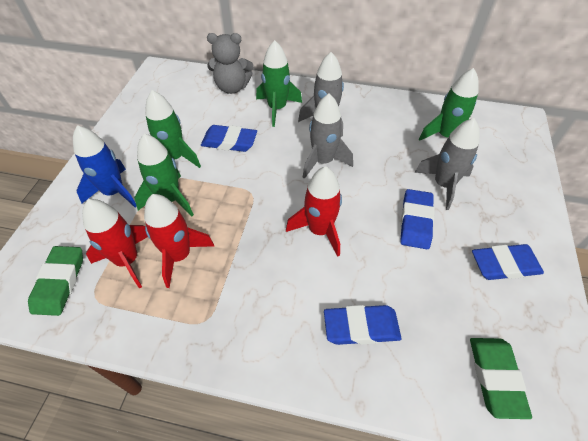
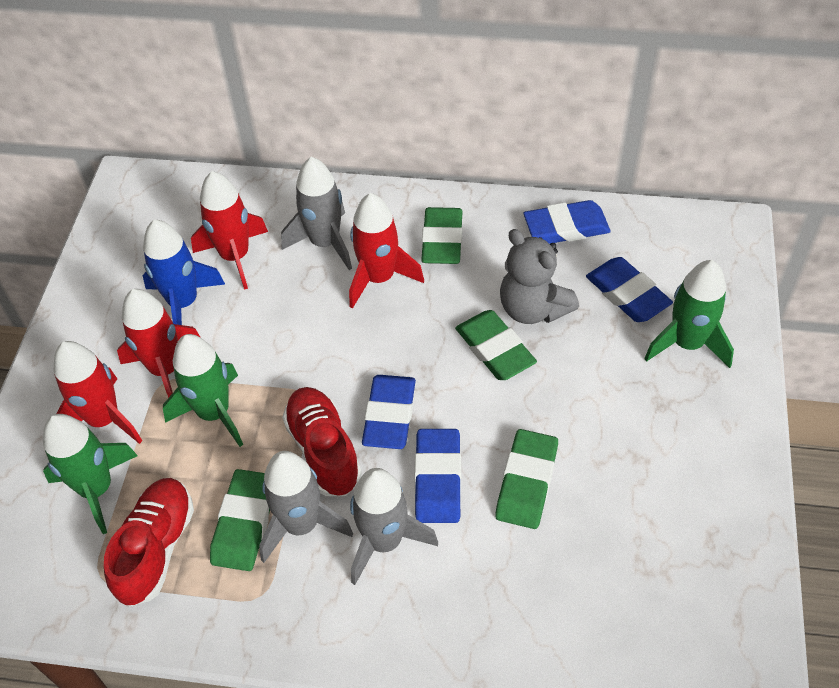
green eraser: 2 -> 4
green rocket: 4 -> 3
red rocket: 3 -> 4
red shoe: 0 -> 2

